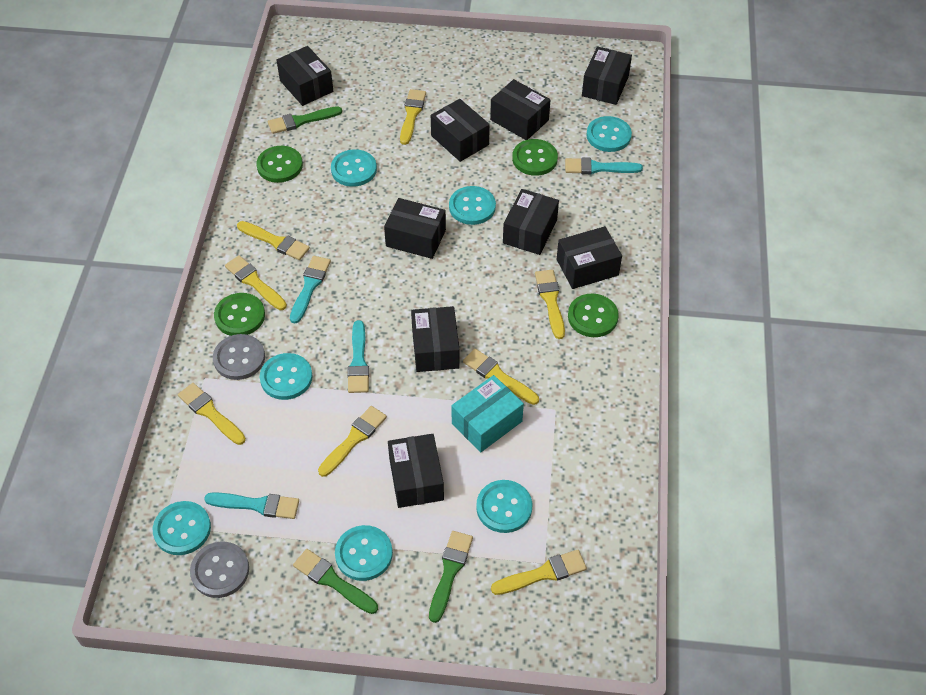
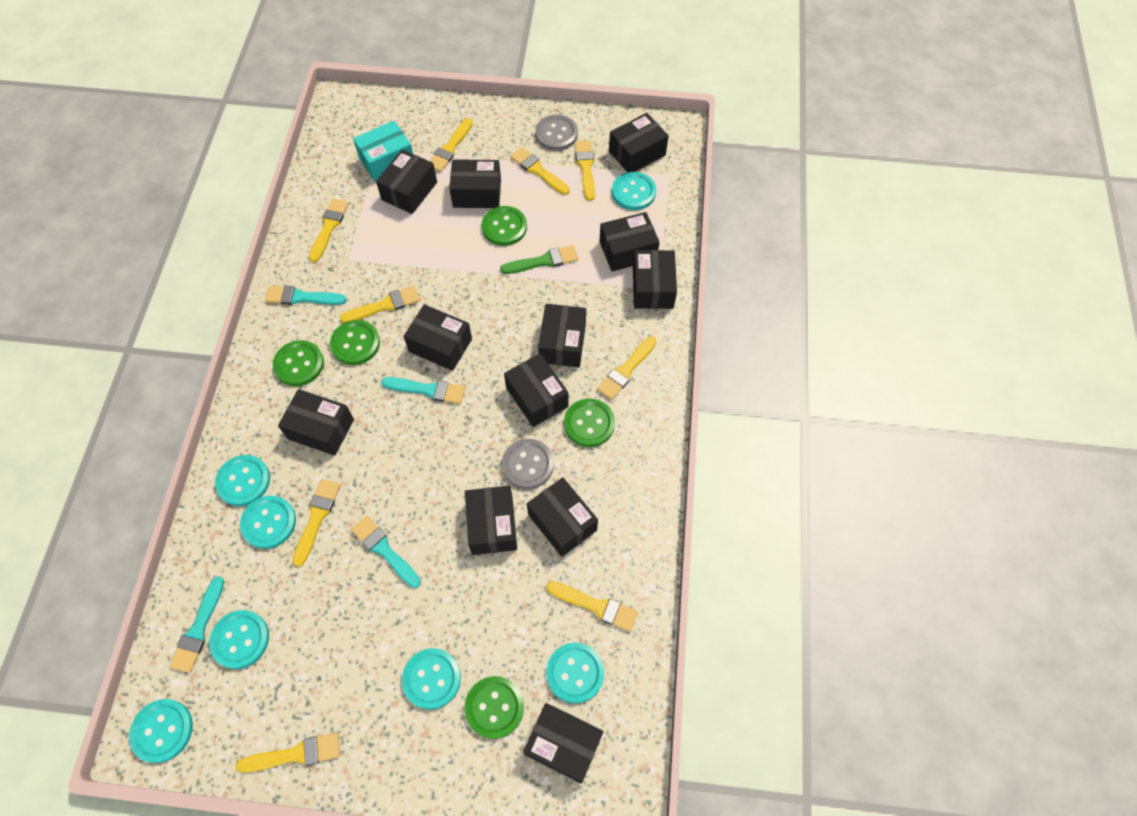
black box: 9 -> 12
green brush: 3 -> 1
green button: 4 -> 5
yellow brush: 8 -> 9

